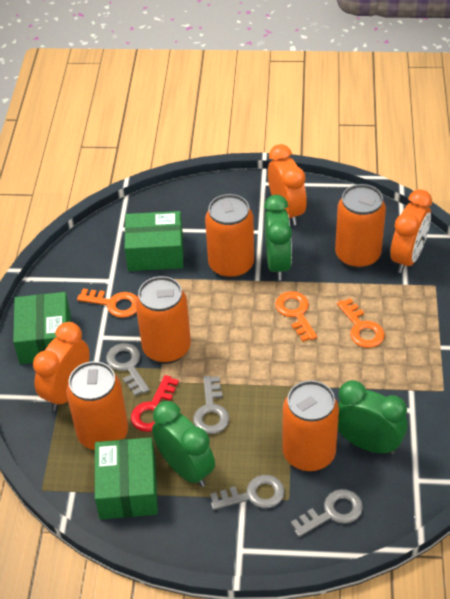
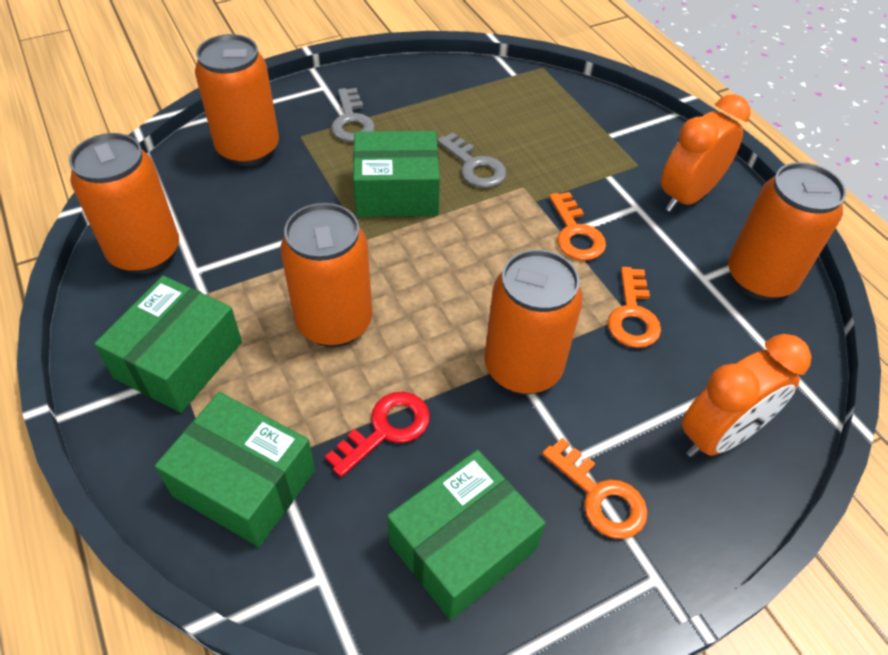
green box: 3 -> 4
green clock: 3 -> 0
grey key: 4 -> 2
orange clock: 3 -> 2

